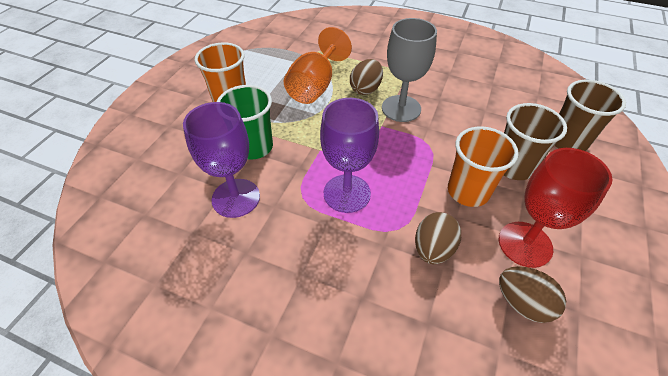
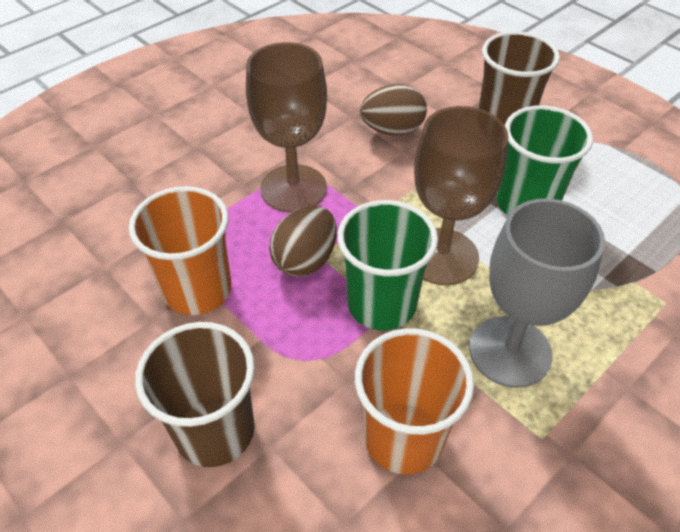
brown egg: 3 -> 2
brown goblet: 0 -> 2
green cup: 1 -> 2
orange goblet: 1 -> 0
purple goblet: 2 -> 0
red goblet: 1 -> 0

